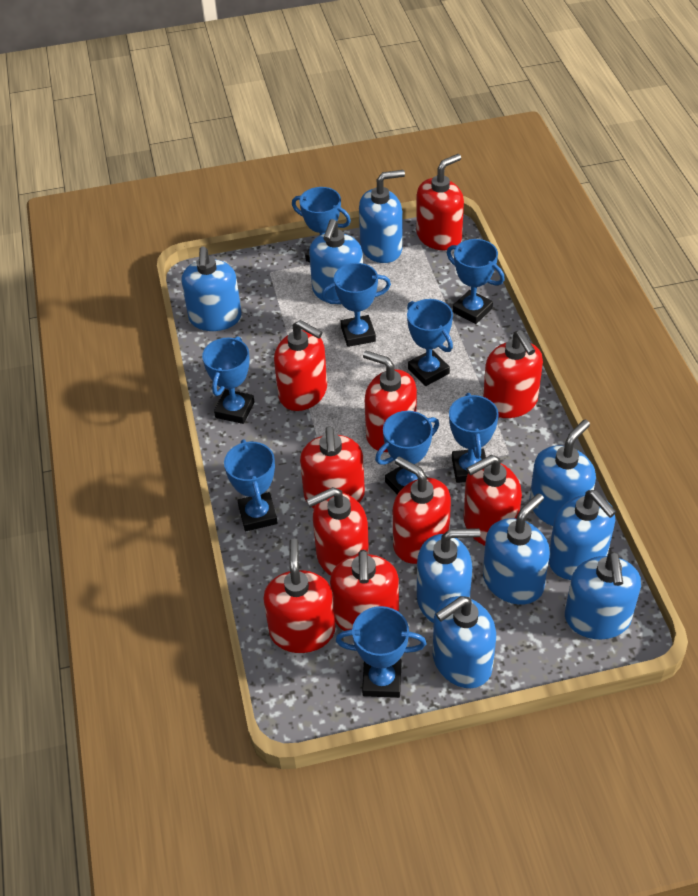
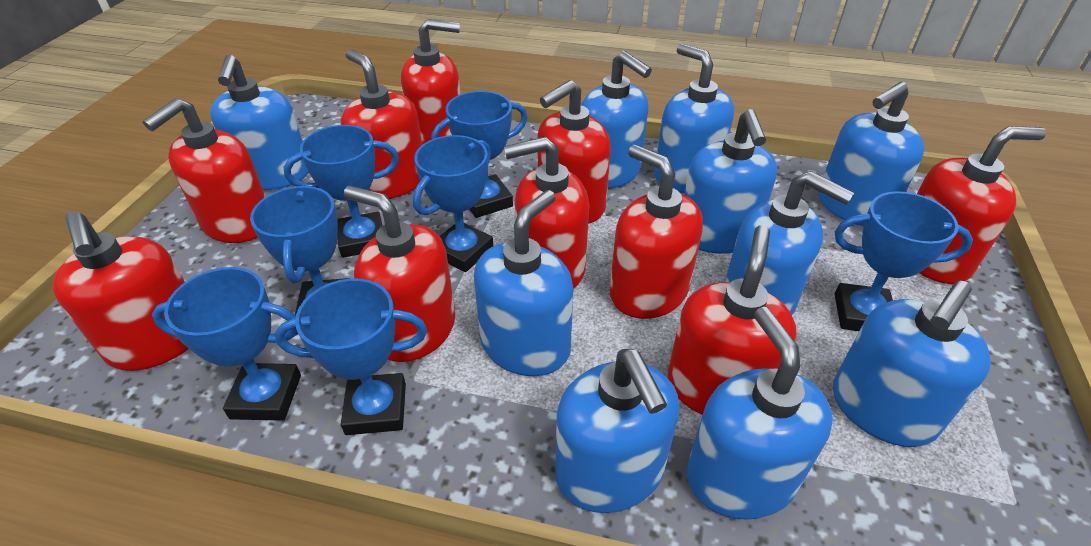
blue soap dispenser: 9 -> 10
blue trophy: 9 -> 7

